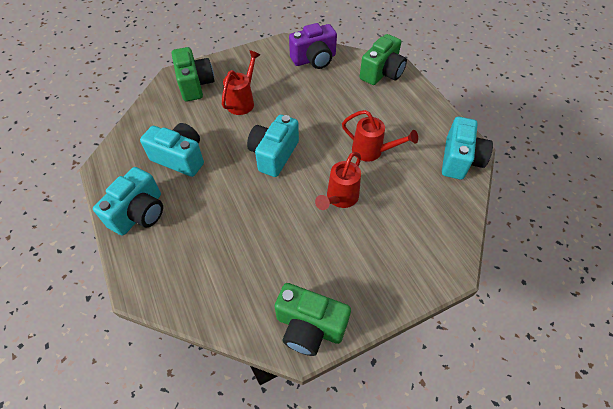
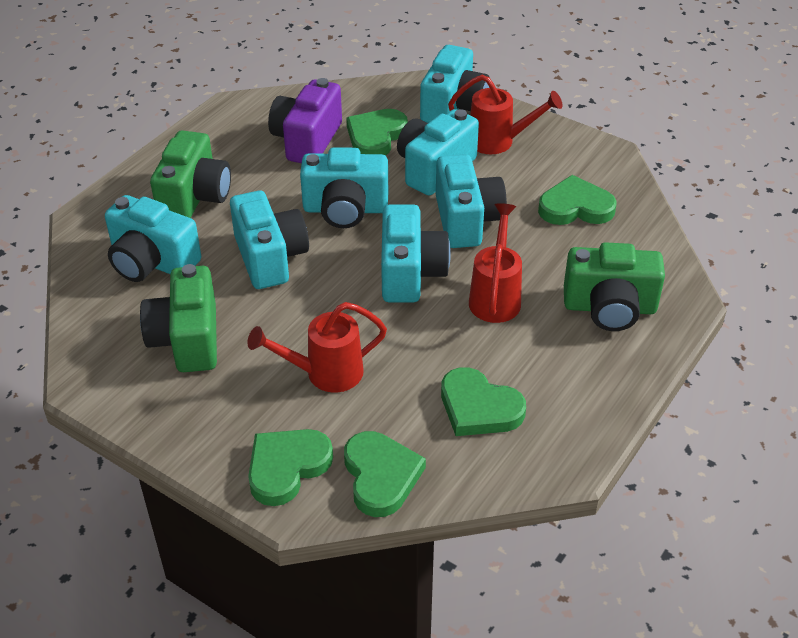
green heart: 0 -> 5
turquoise camera: 4 -> 7

